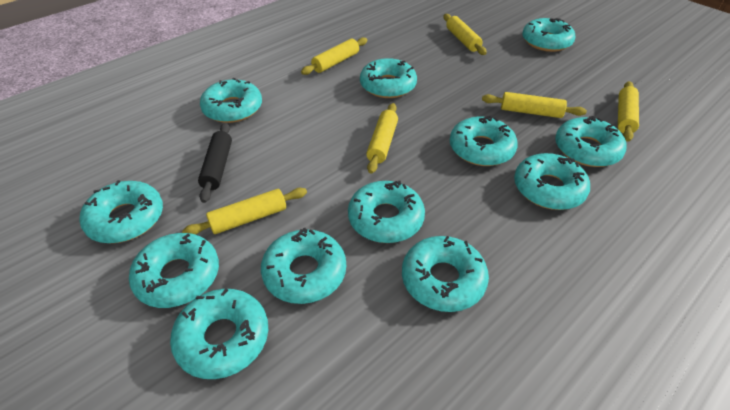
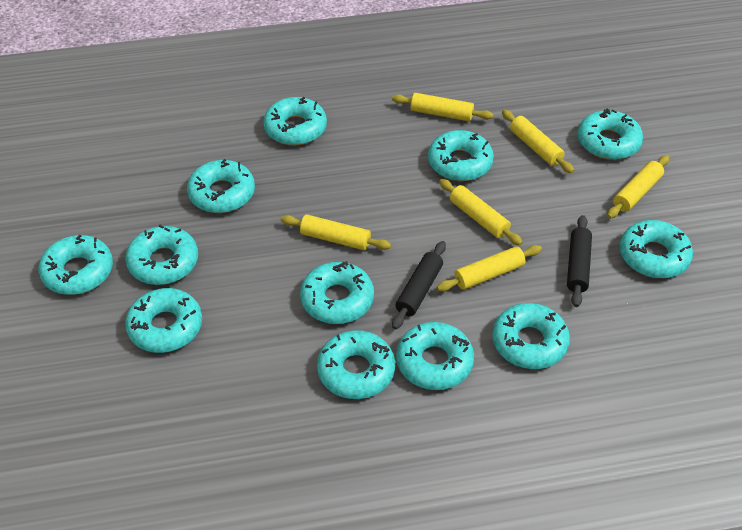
black rolling pin: 1 -> 2

